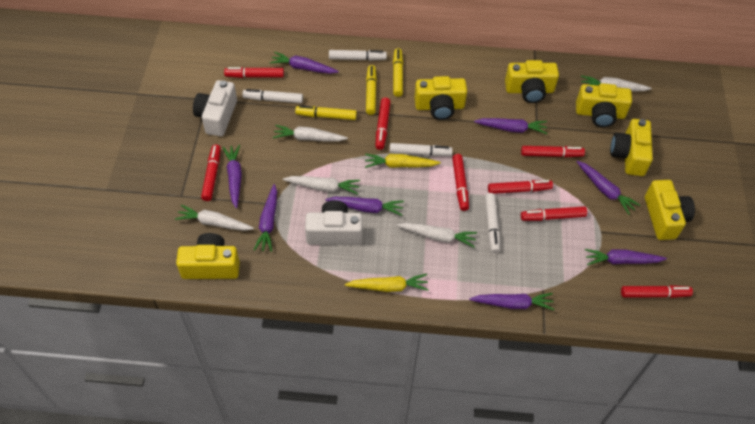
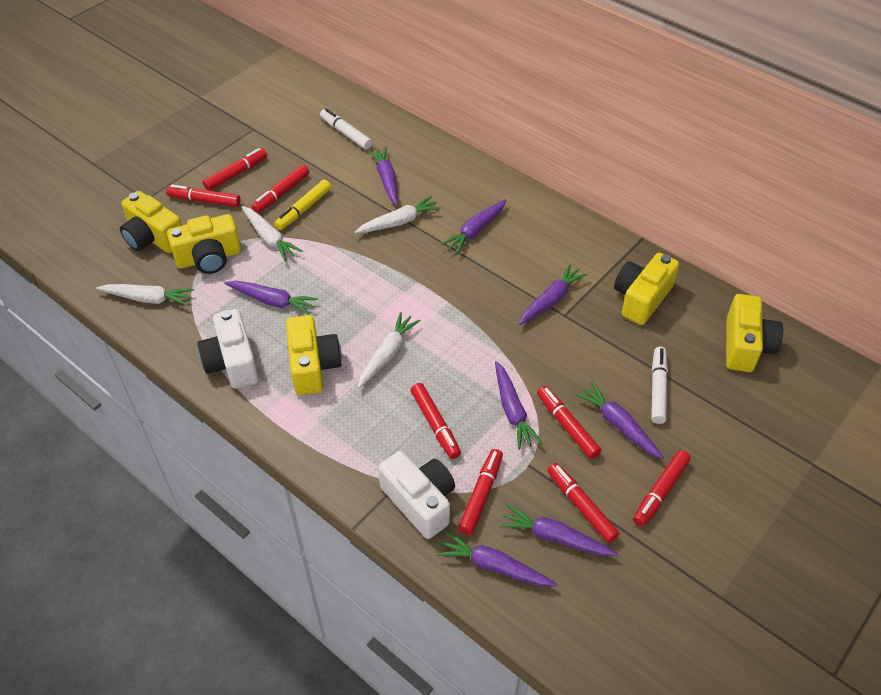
white carrot: 5 -> 4
white marker: 4 -> 2
yellow camera: 6 -> 5
yellow carrot: 2 -> 0
yellow marker: 3 -> 1

